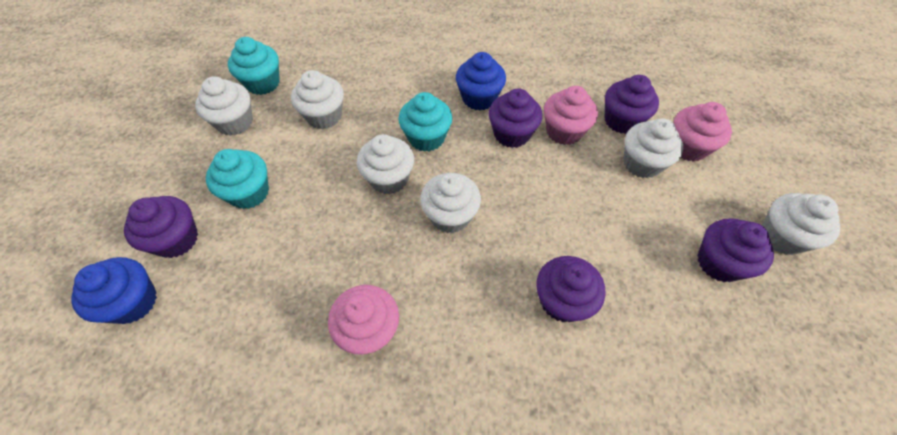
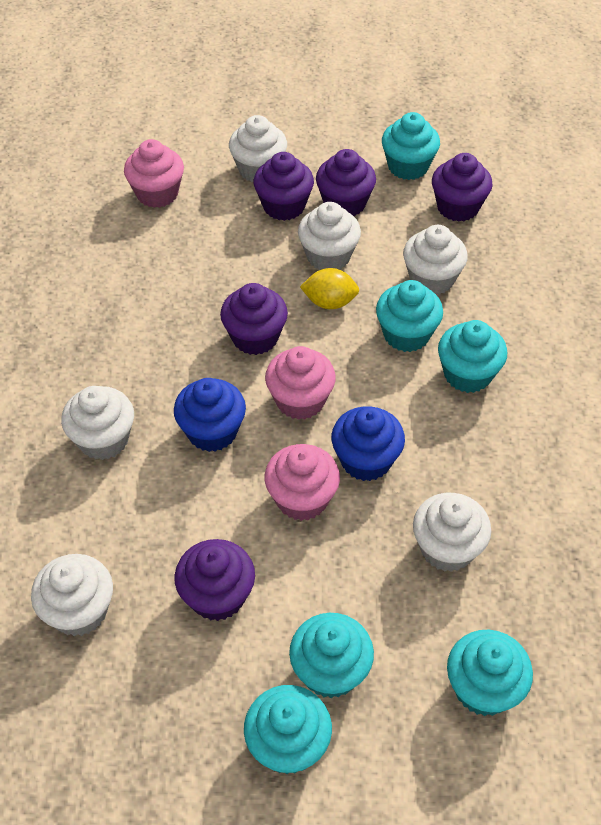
turquoise cupcake: 3 -> 6
yellow lemon: 0 -> 1

